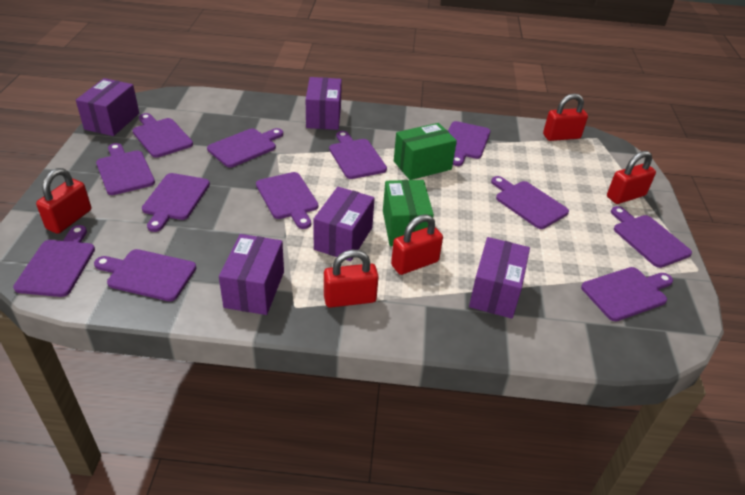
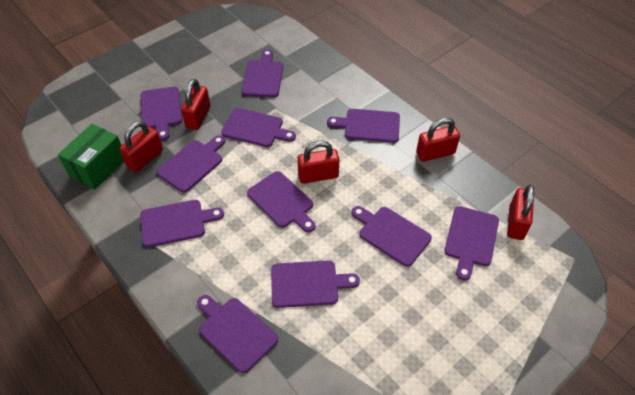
green box: 2 -> 1
purple box: 5 -> 0
purple cutting board: 12 -> 11

